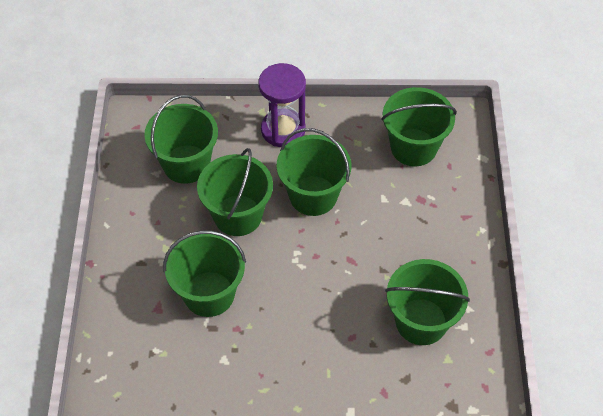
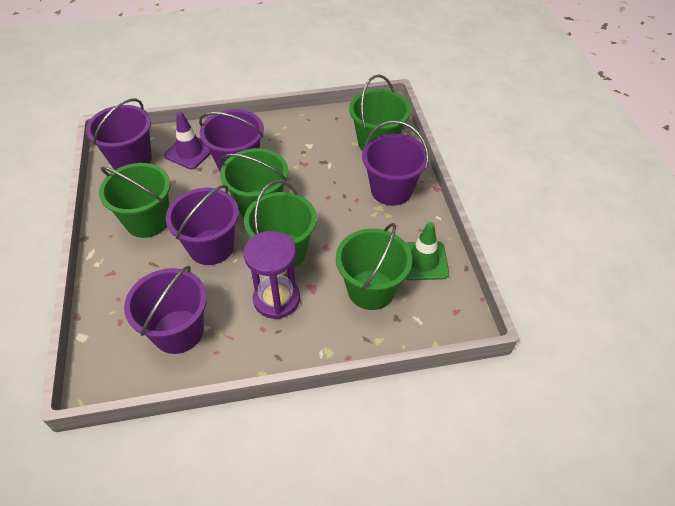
green bucket: 6 -> 5
green traffic cone: 0 -> 1
purple bucket: 0 -> 5
purple traffic cone: 0 -> 1

